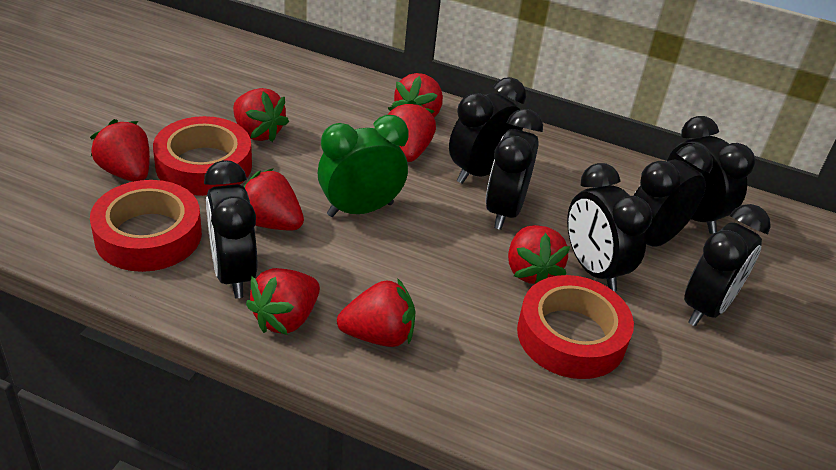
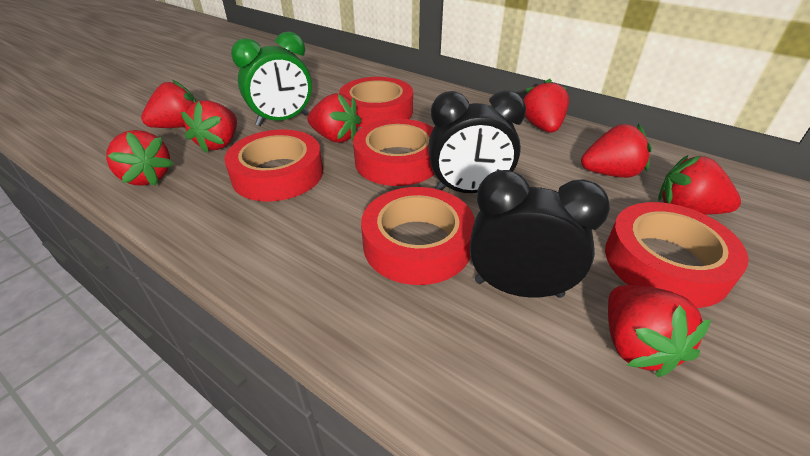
black clock: 7 -> 2
red tape: 3 -> 5

